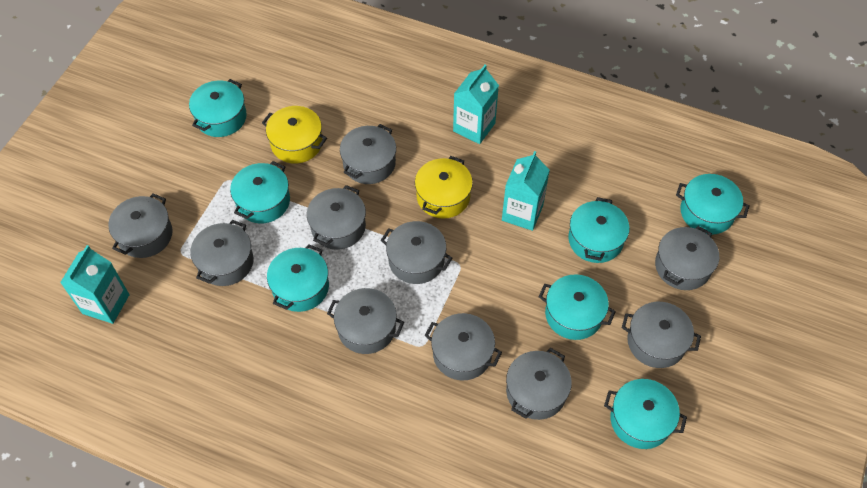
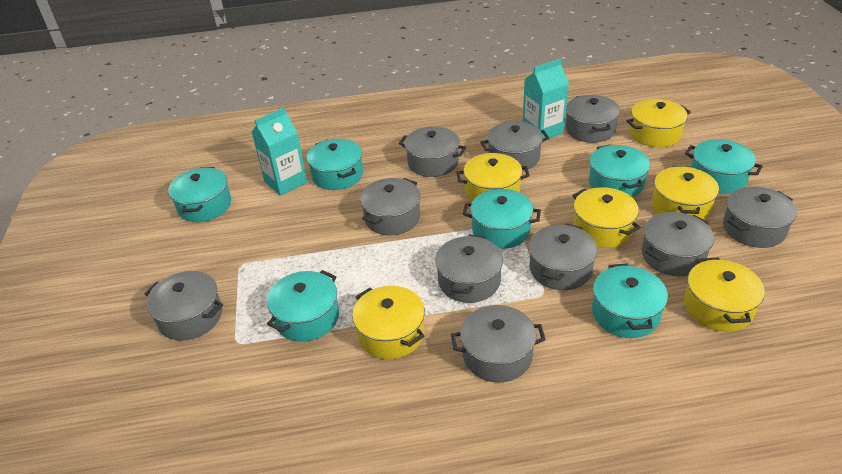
turquoise carton: 3 -> 2
yellow pot: 2 -> 6

